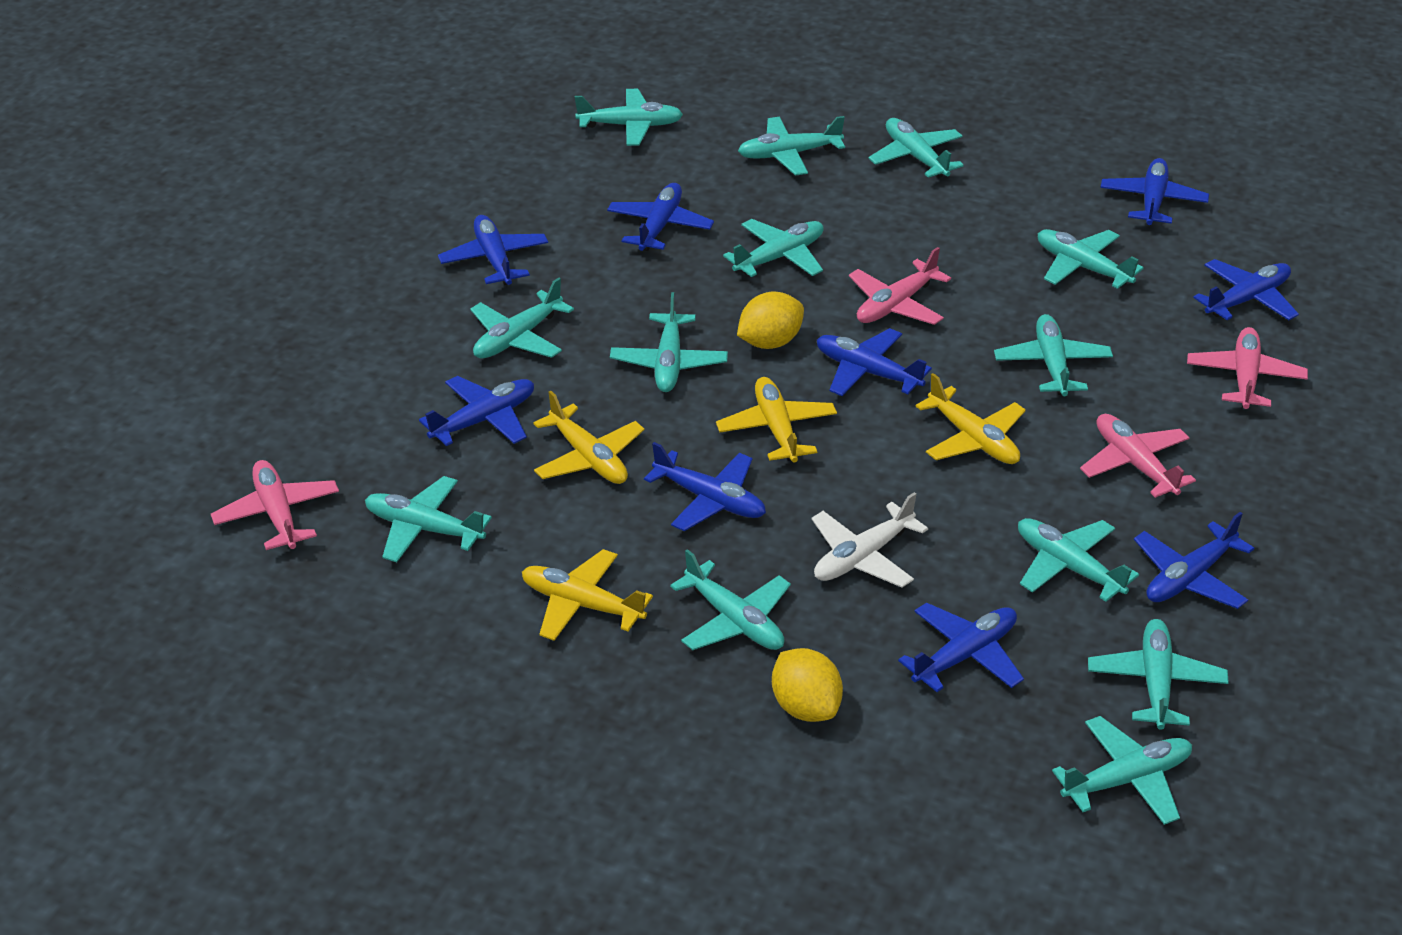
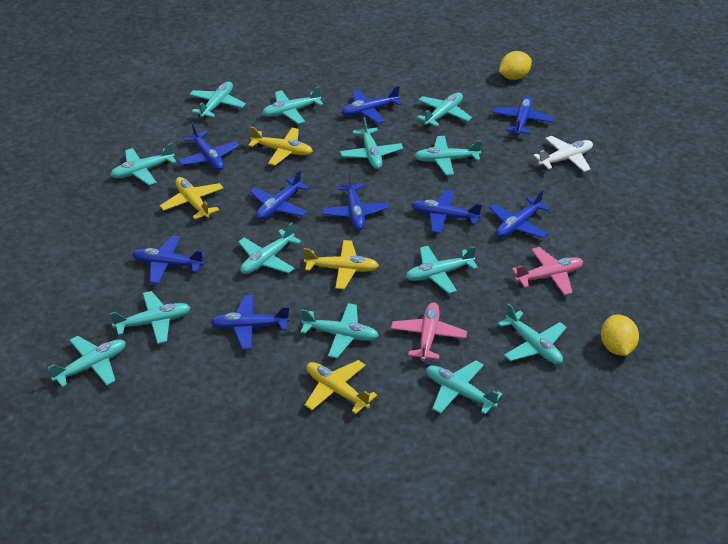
pink plane: 4 -> 2

